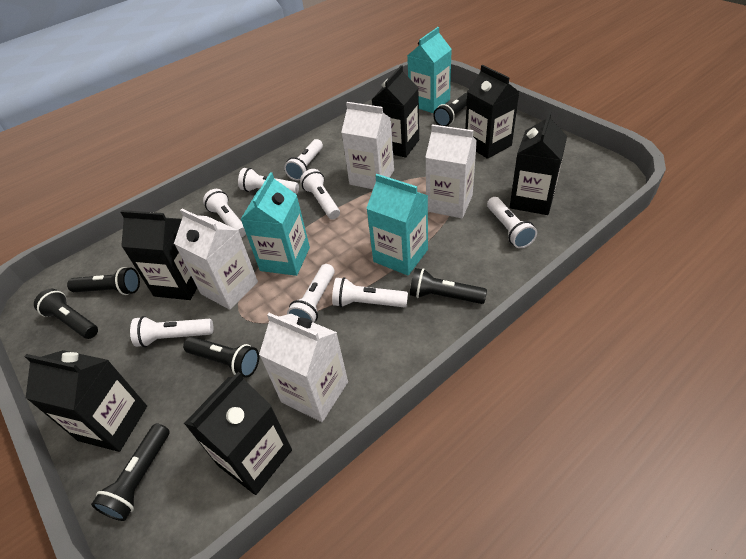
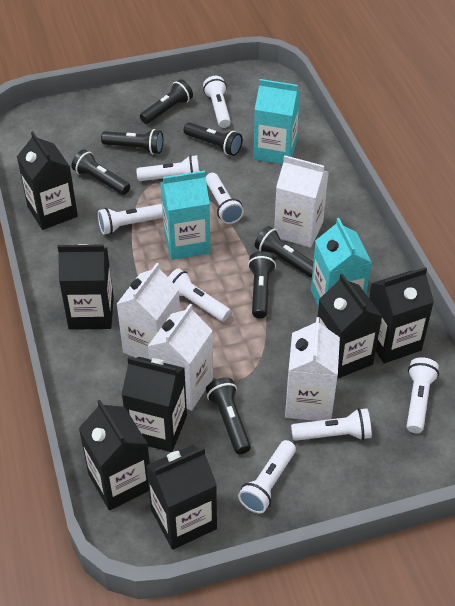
black carton: 6 -> 7
black flashlight: 6 -> 7

